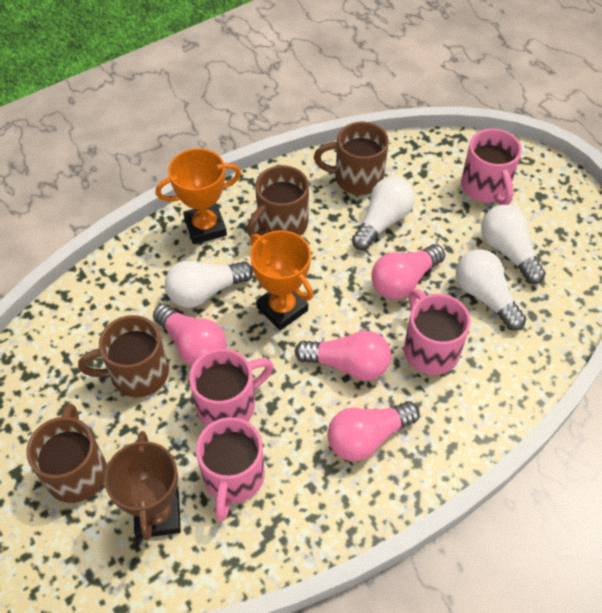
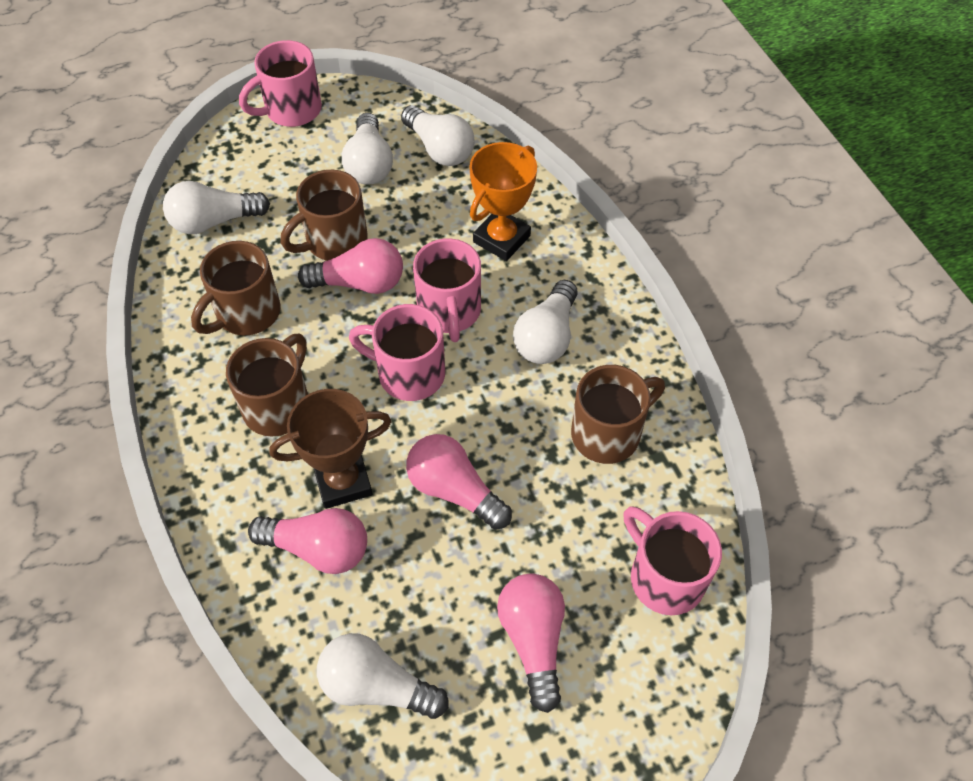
orange trophy: 2 -> 1
white light bulb: 4 -> 5

